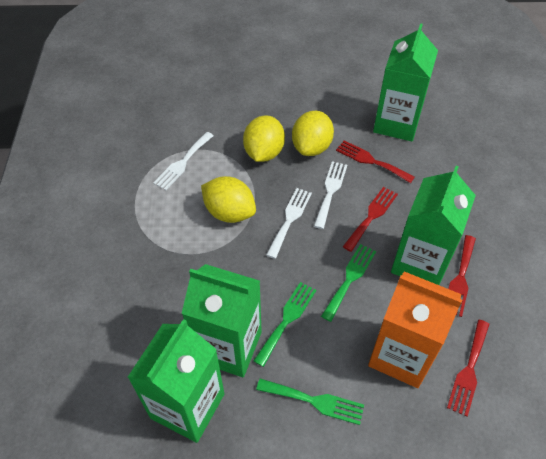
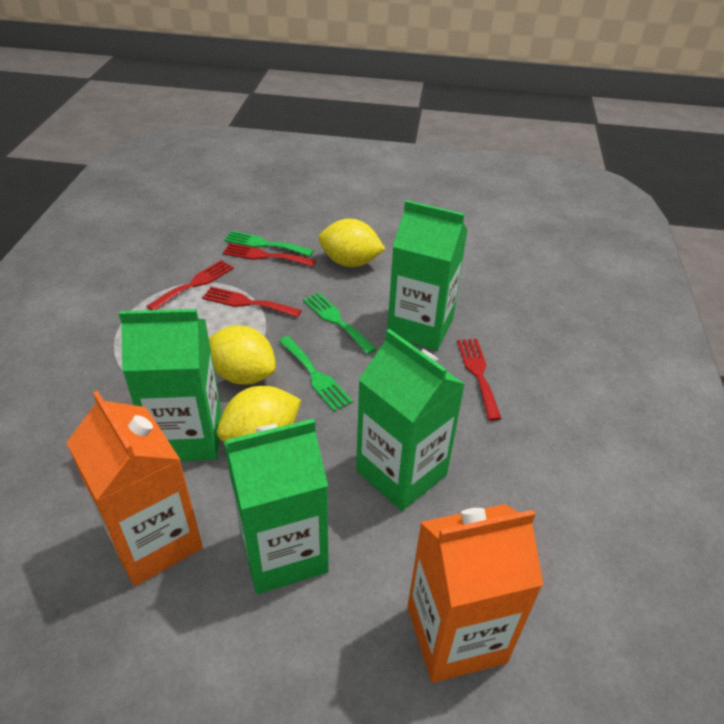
orange carton: 1 -> 2
white fork: 3 -> 0

